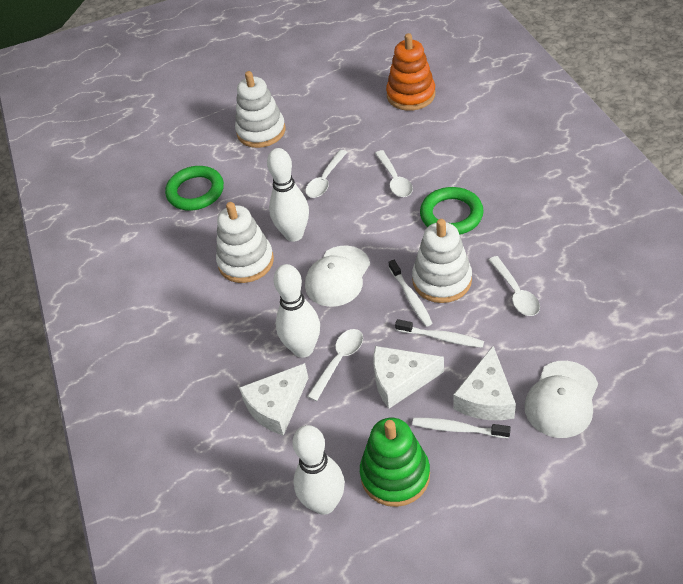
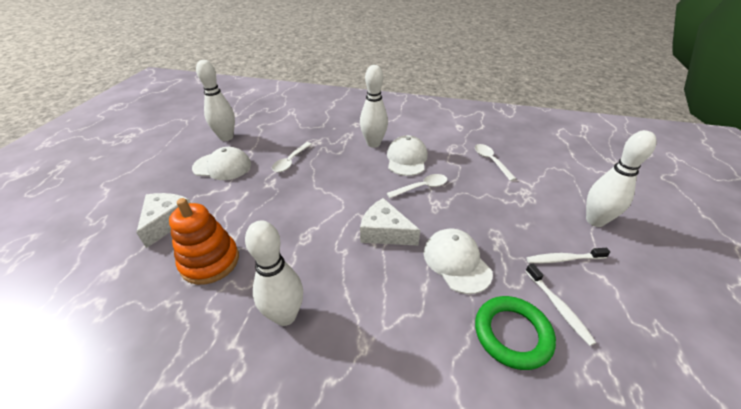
green ring: 2 -> 1
green stacking toy: 1 -> 0
white bowling pin: 3 -> 4
white cap: 2 -> 3
white cheese: 3 -> 2
white spoon: 4 -> 3
white stacking toy: 3 -> 0
white toothbrush: 3 -> 2

